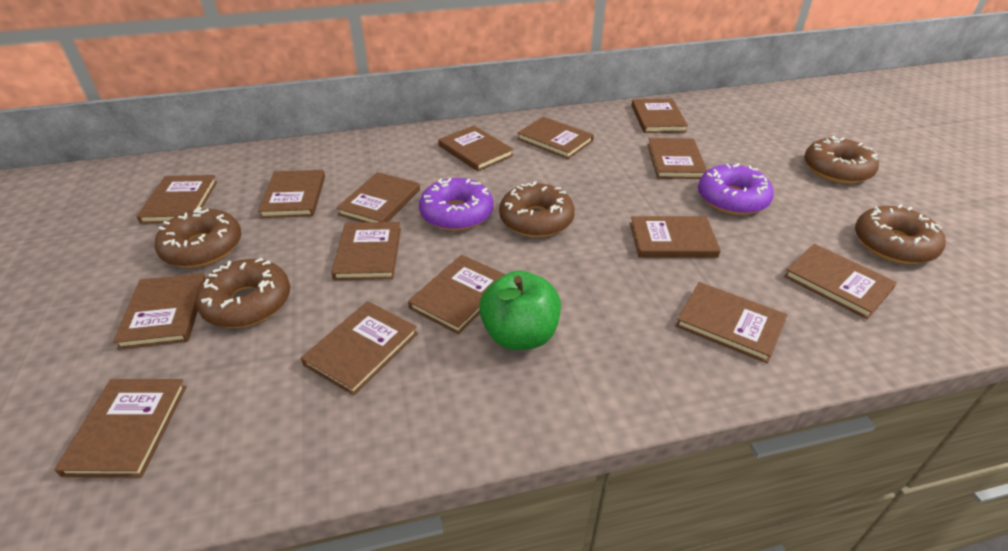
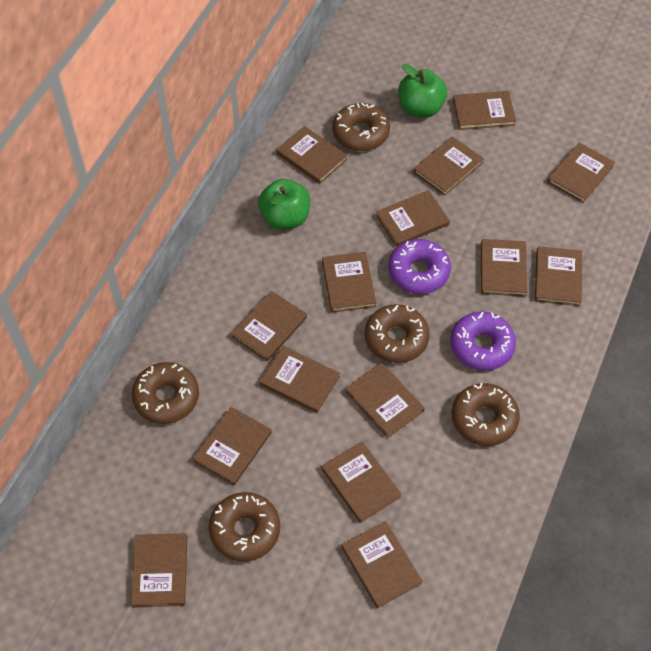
green apple: 1 -> 2

